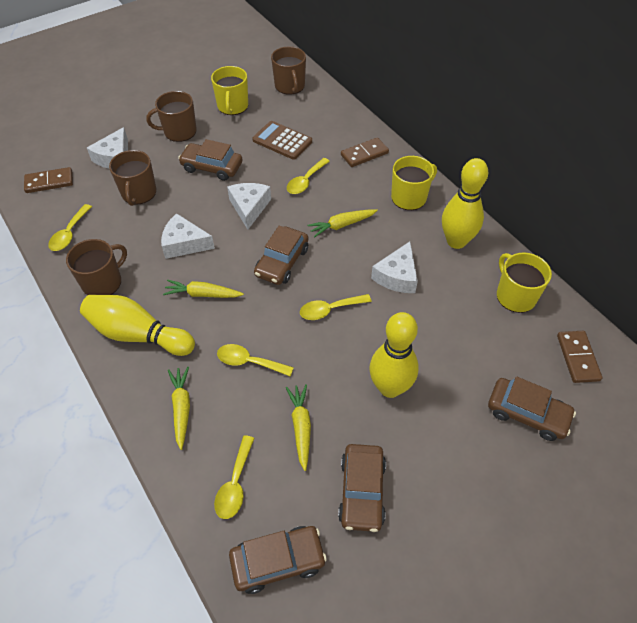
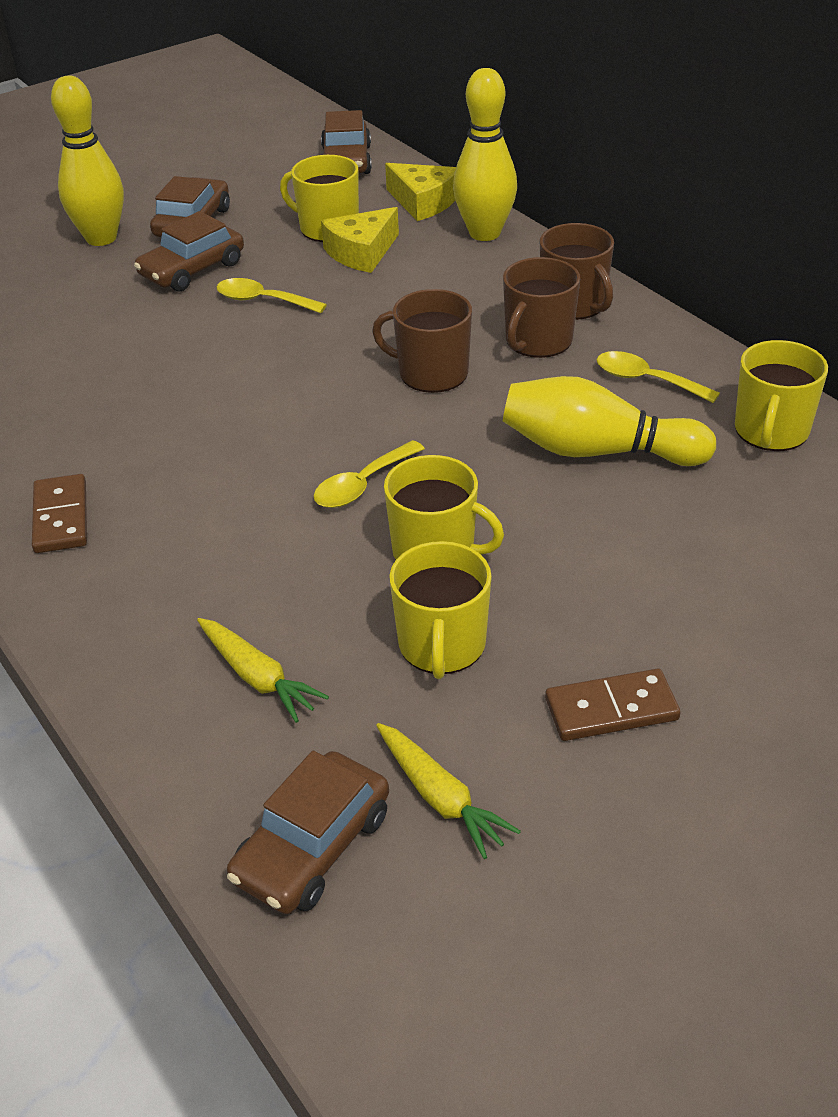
brown calculator: 1 -> 0
brown car: 5 -> 4
brown domino: 3 -> 2
brown mug: 4 -> 3
white cheese: 4 -> 0
yellow carrot: 4 -> 2
yellow cheese: 0 -> 2
yellow mug: 3 -> 4
yellow spoon: 5 -> 3

